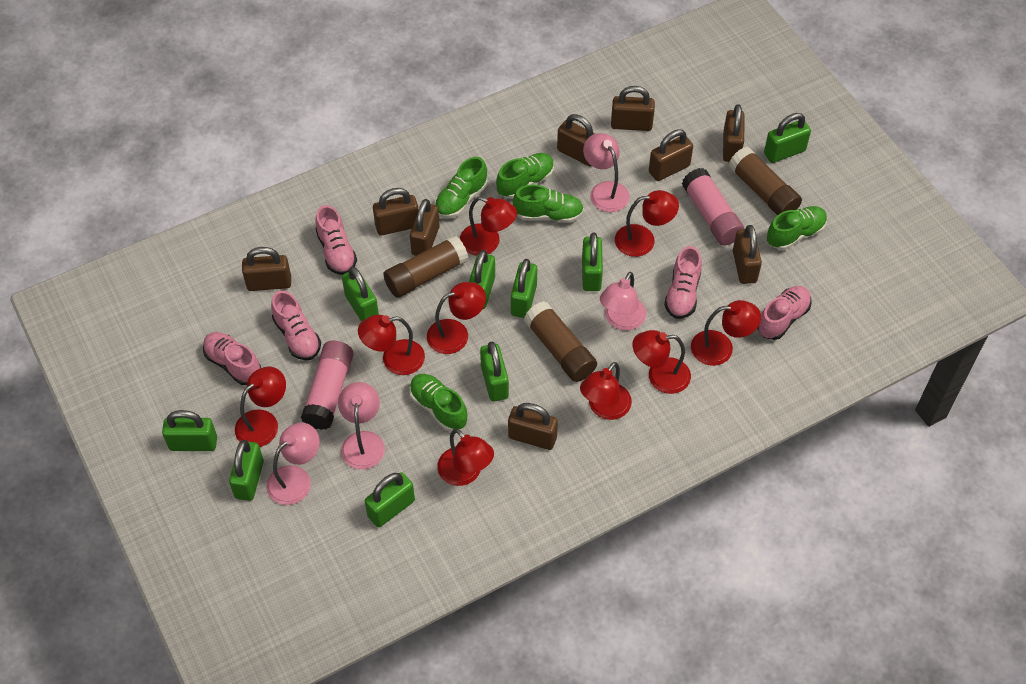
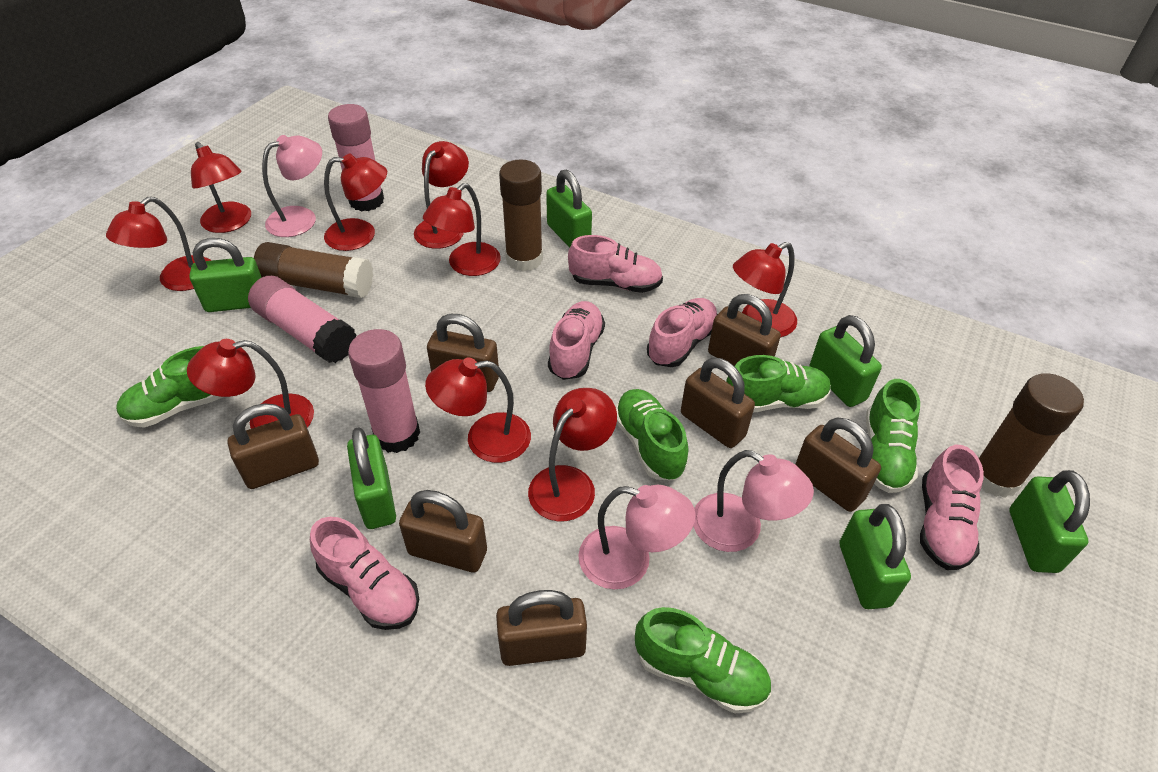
brown padlock: 9 -> 7
green padlock: 9 -> 6
pink glue stick: 2 -> 3
pink lamp: 4 -> 3

